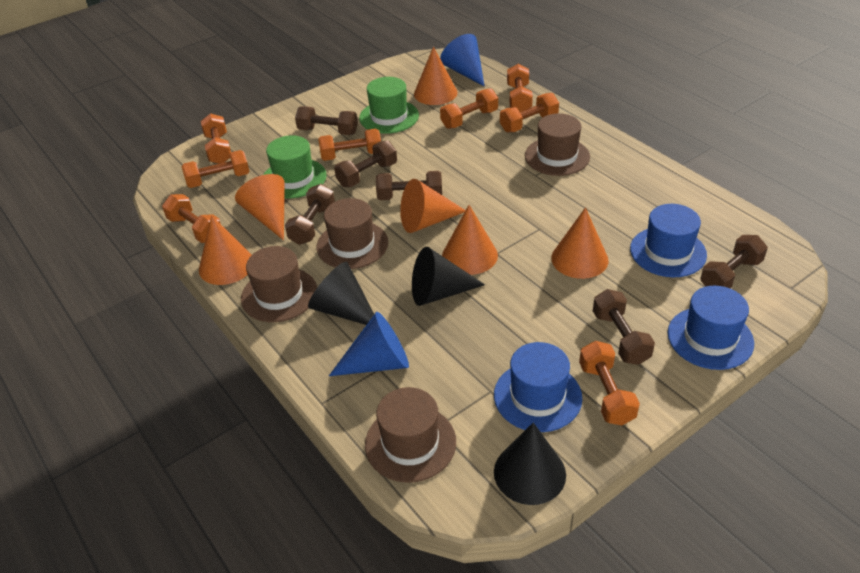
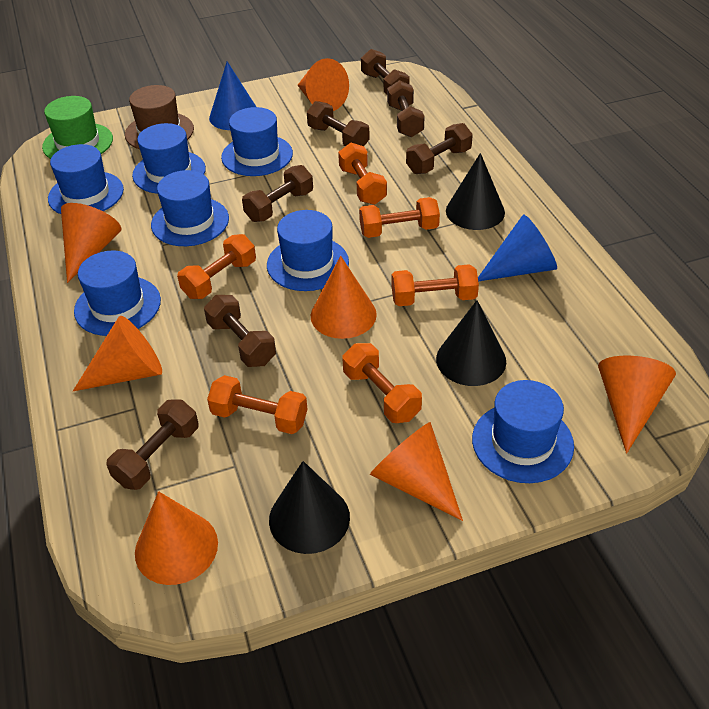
blue hat: 3 -> 7
brown dumbbell: 6 -> 7
brown hat: 4 -> 1
green hat: 2 -> 1
orange cone: 6 -> 7
orange dumbbell: 8 -> 6

